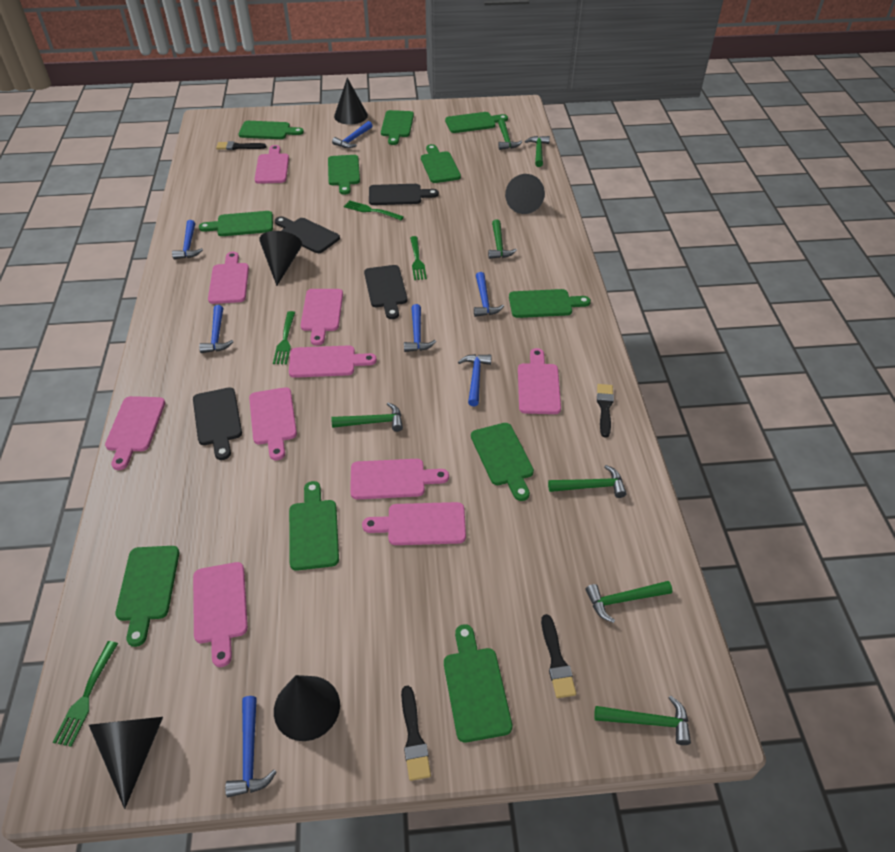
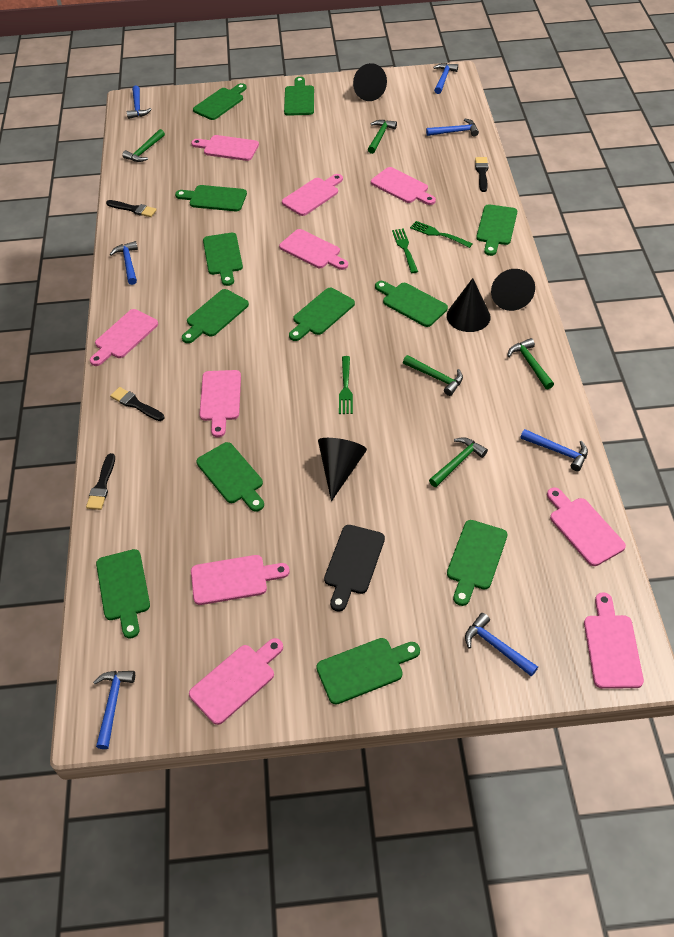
black cone: 5 -> 4
black cutting board: 4 -> 1
green cutting board: 11 -> 12
green fork: 4 -> 3
green hammer: 7 -> 5

